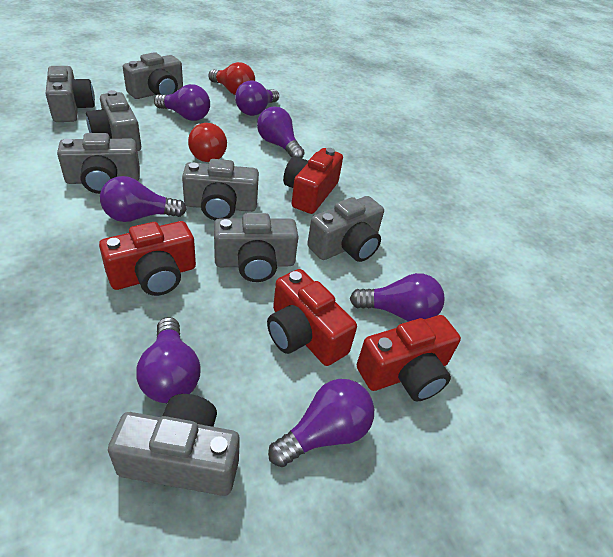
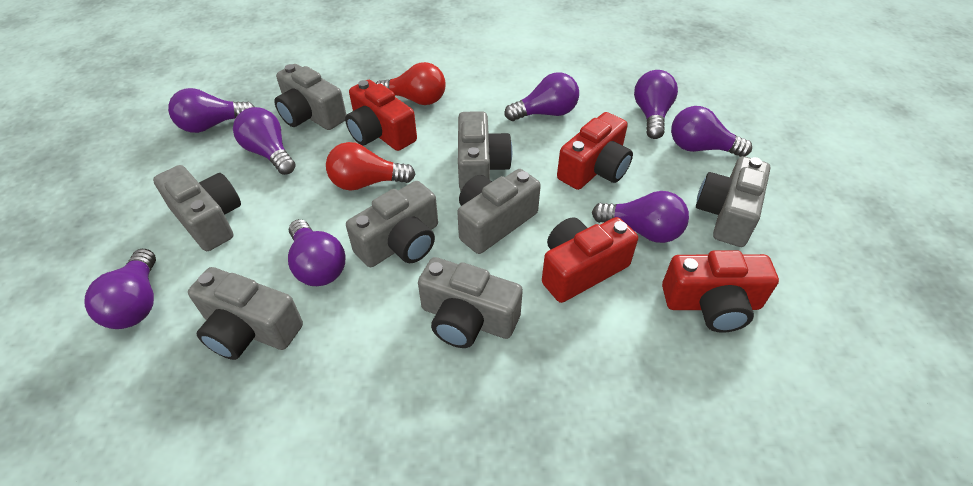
purple light bulb: 7 -> 8

